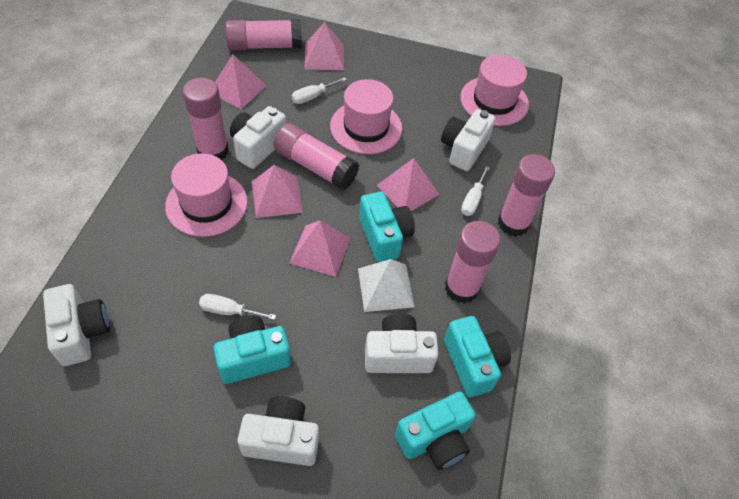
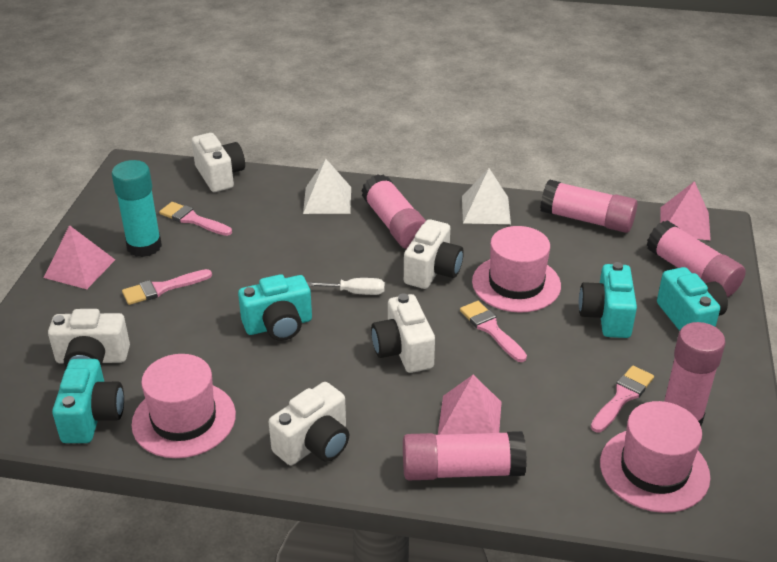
pink brush: 0 -> 4
pink pyramid: 5 -> 3
turquoise glue stick: 0 -> 1
white pyramid: 1 -> 2
white screwdriver: 3 -> 1

